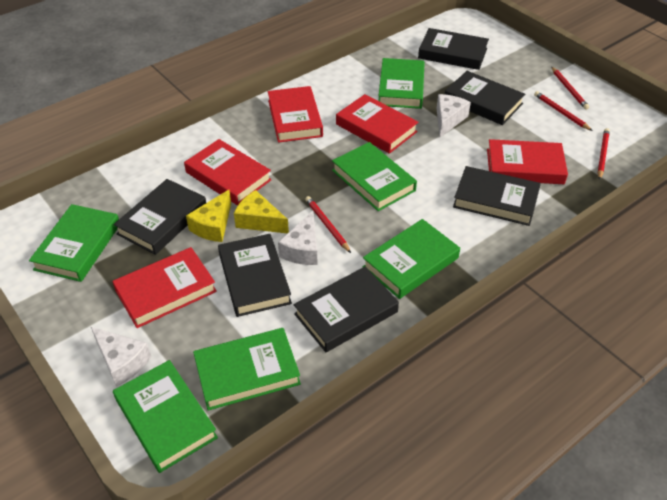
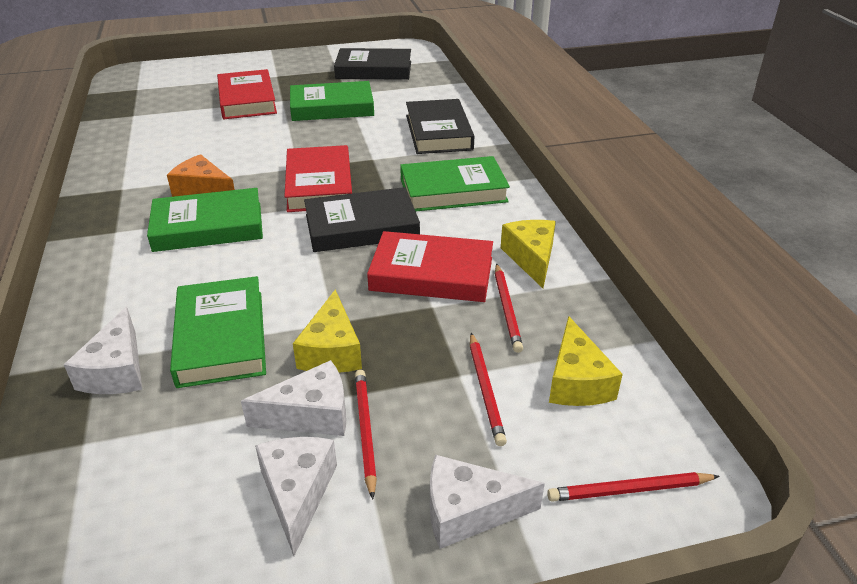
black book: 6 -> 3
green book: 6 -> 4
orange cheese: 0 -> 1
red book: 5 -> 3
white cheese: 3 -> 4
yellow cheese: 2 -> 3

